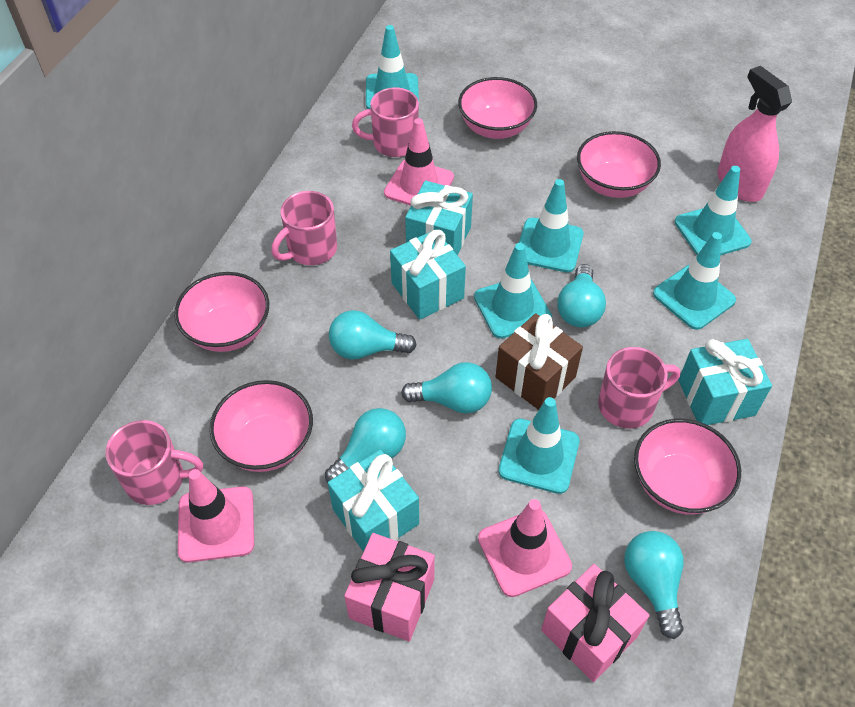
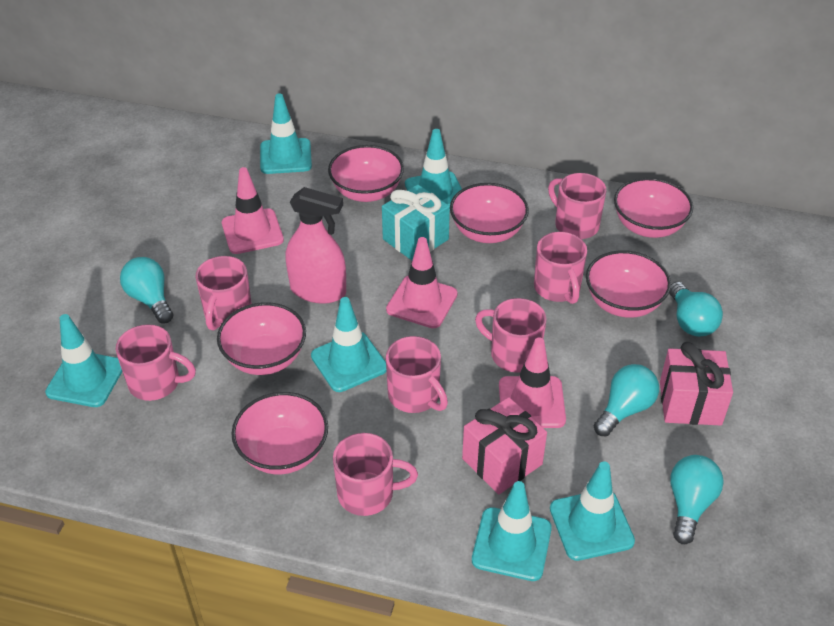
brown gift: 1 -> 0
pink bowl: 5 -> 6
pink mug: 4 -> 7
turquoise gift: 4 -> 1
turquoise light bulb: 5 -> 4

